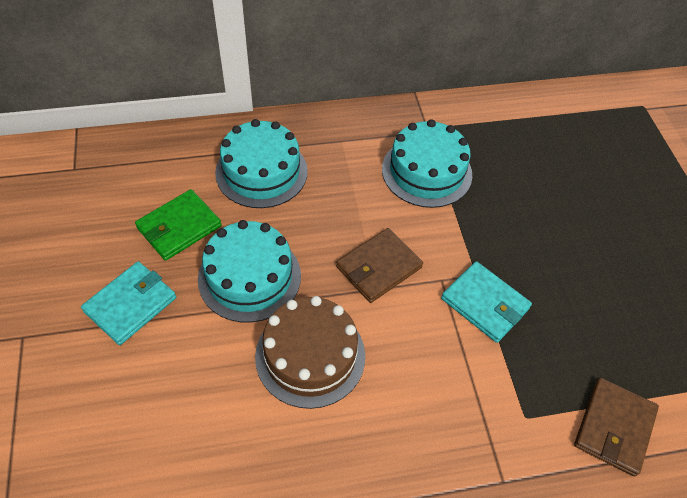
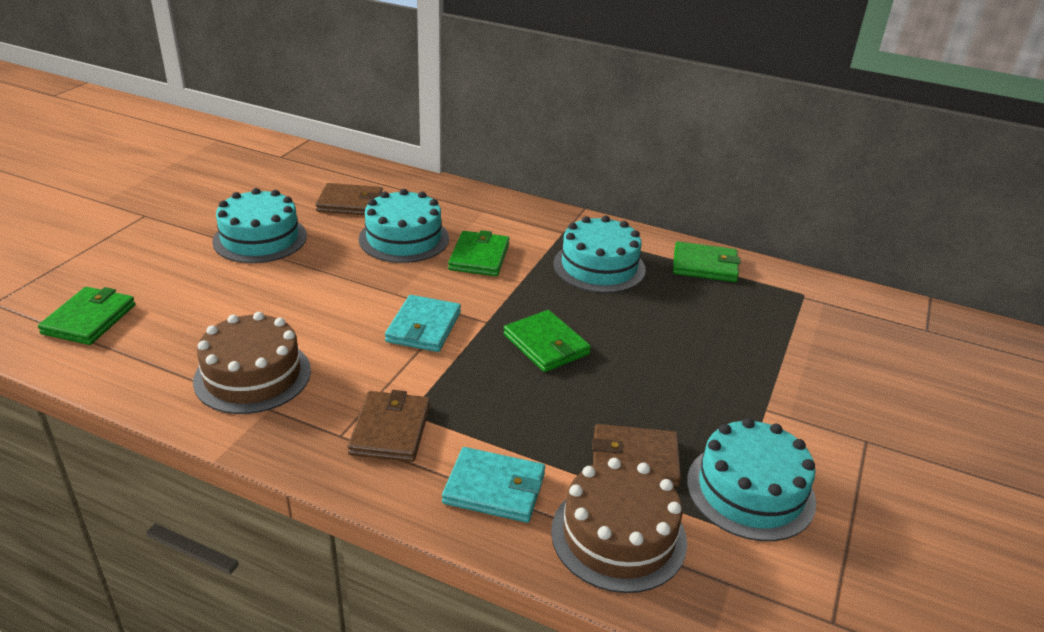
brown cake: 1 -> 2
brown wallet: 2 -> 3
green wallet: 1 -> 4
turquoise cake: 3 -> 4

